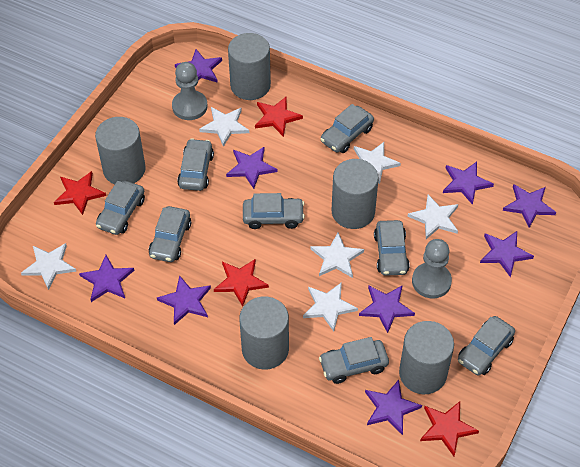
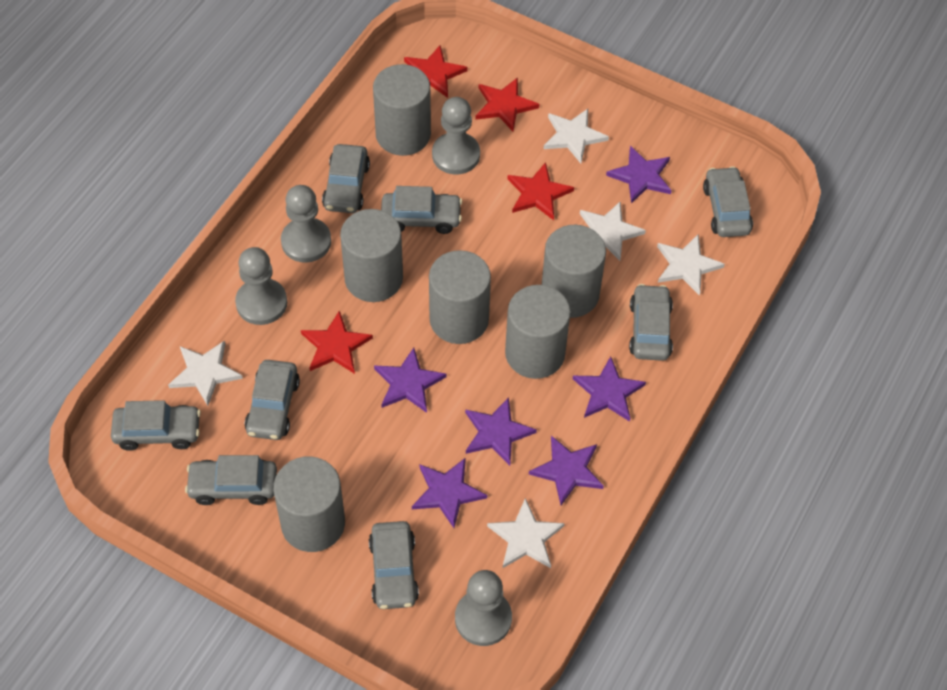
grey cylinder: 5 -> 6
grey pawn: 2 -> 4
purple star: 9 -> 6
white star: 6 -> 5

